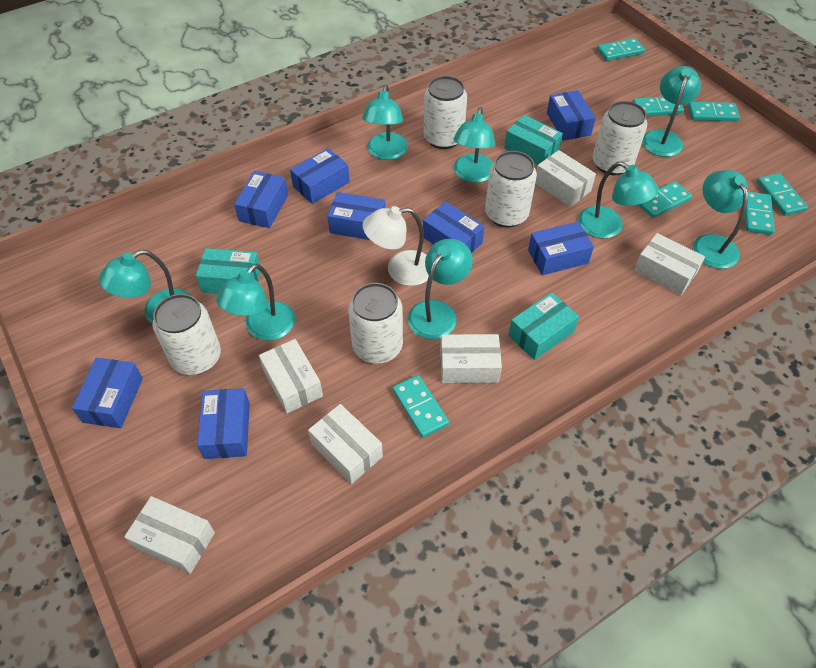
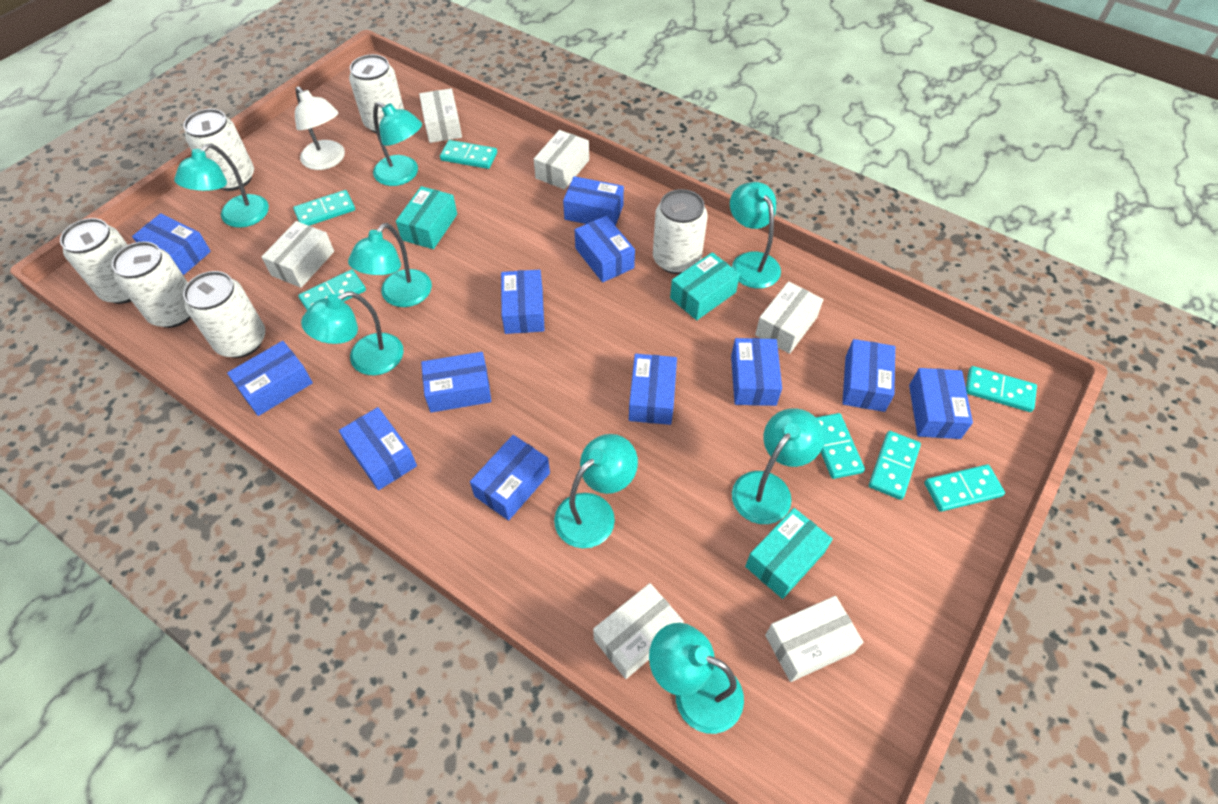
blue box: 8 -> 12
white can: 5 -> 6

